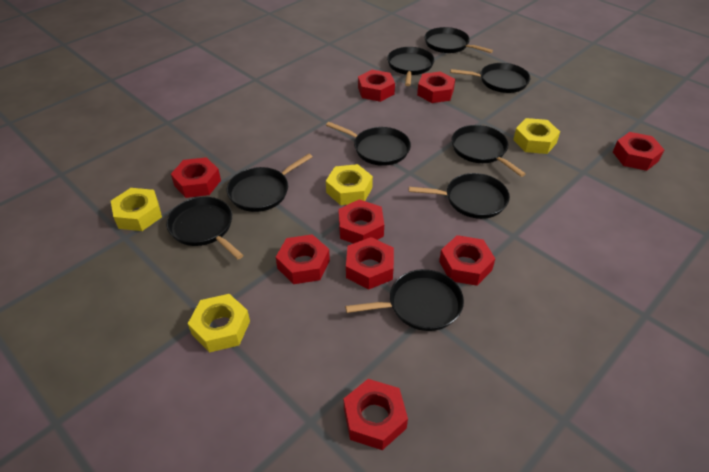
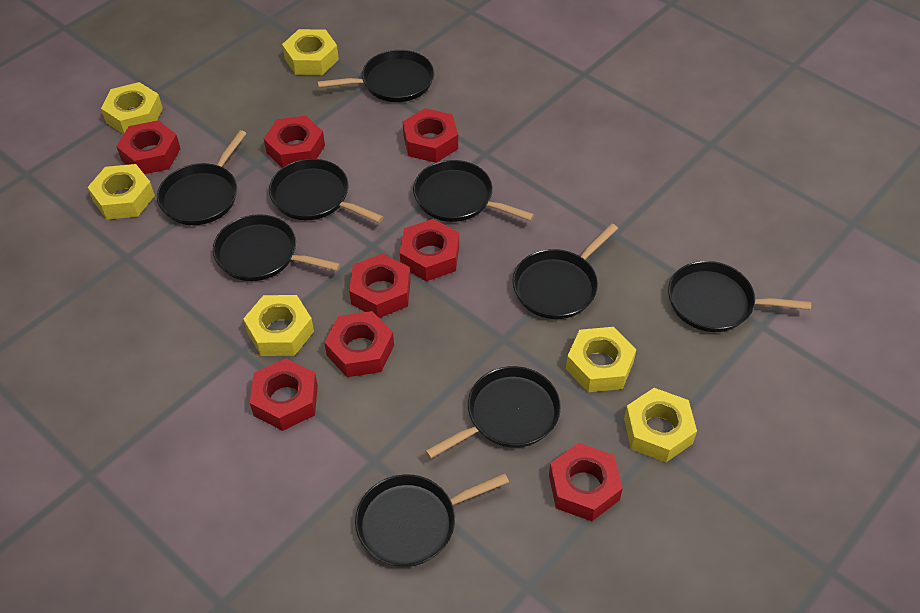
red nut: 9 -> 8
yellow nut: 4 -> 6

